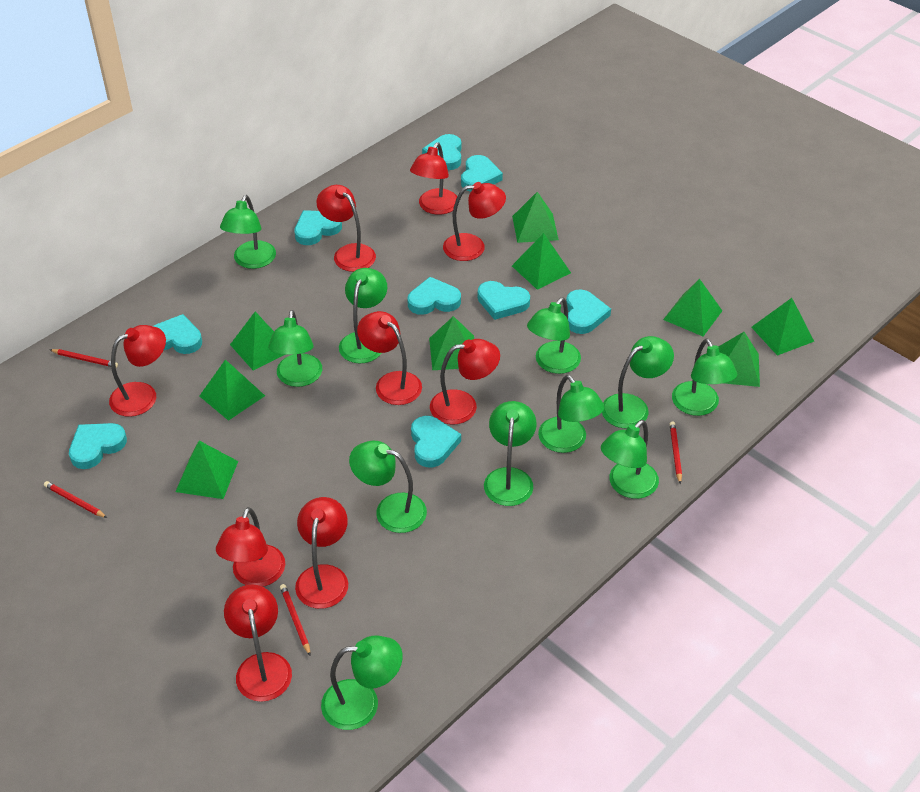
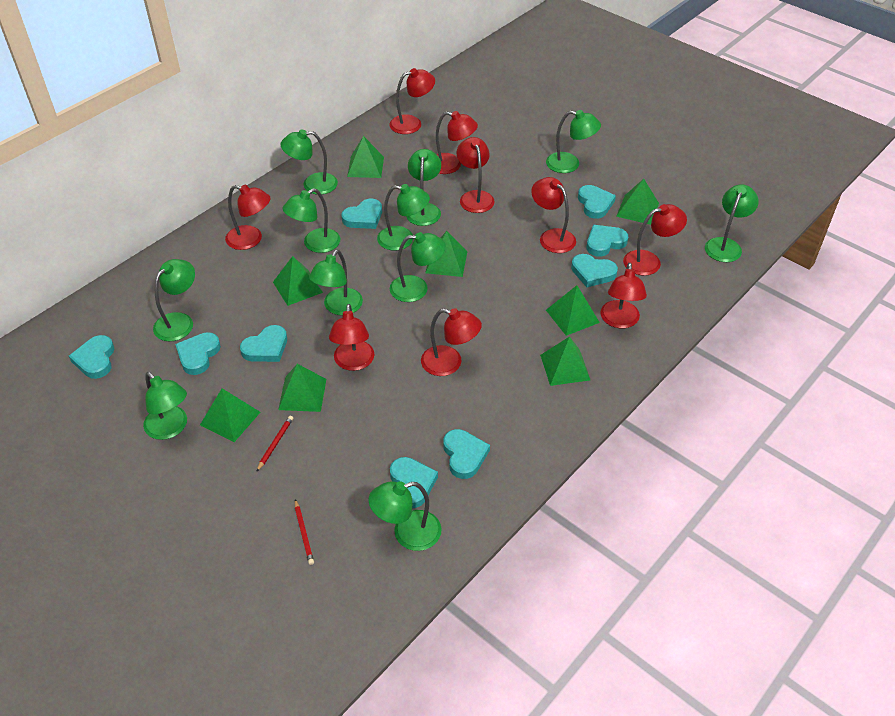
green pyramid: 9 -> 8
red pencil: 4 -> 2

